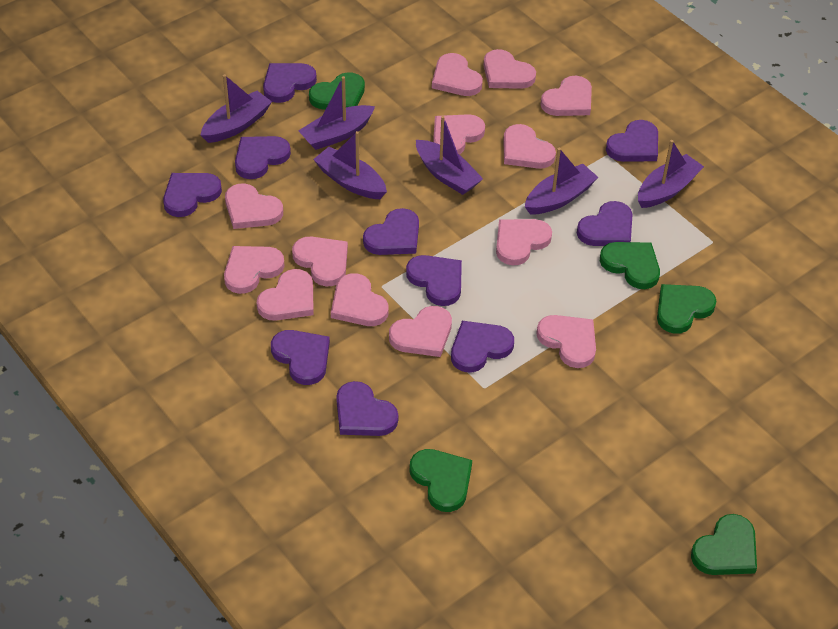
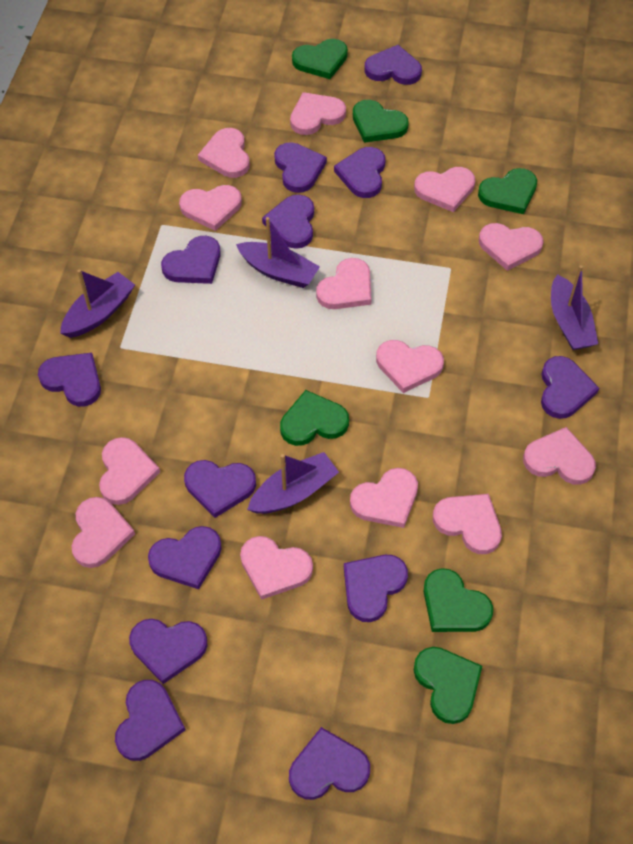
green heart: 5 -> 6
purple boat: 6 -> 4
purple heart: 10 -> 13

